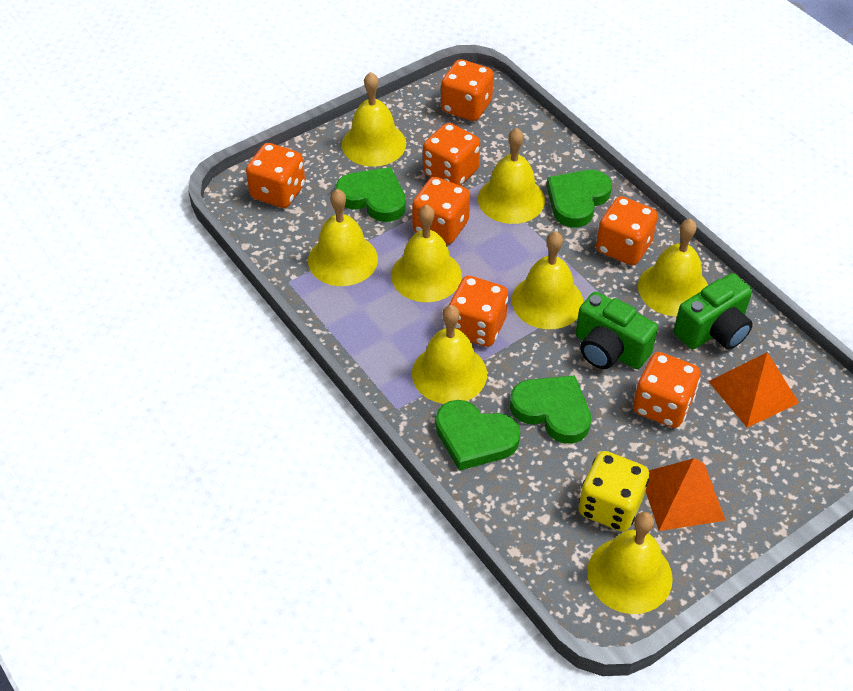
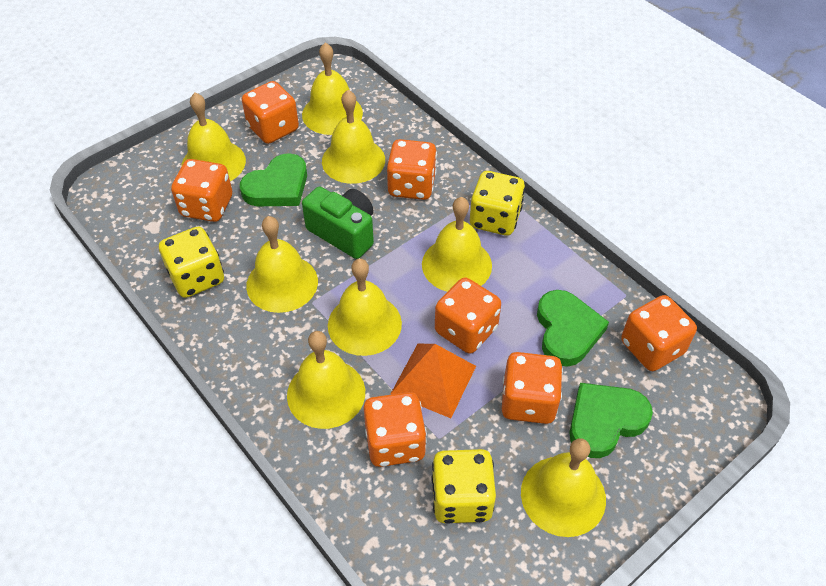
green camera: 2 -> 1
green heart: 4 -> 3
orange pyramid: 2 -> 1
yellow dice: 1 -> 3

